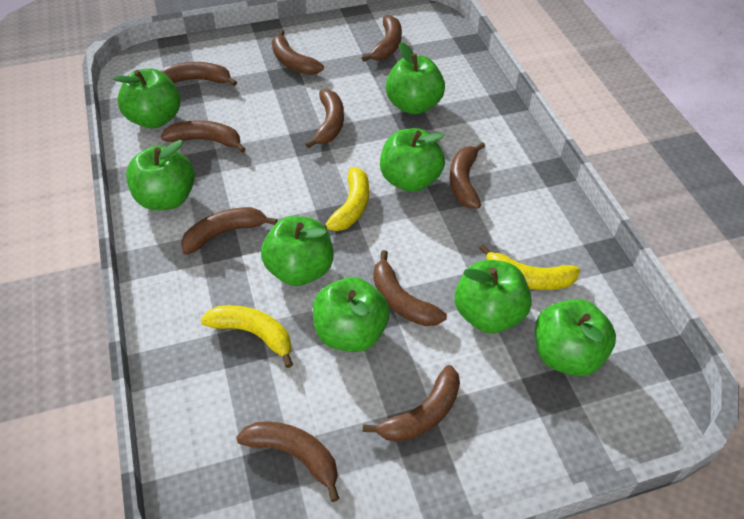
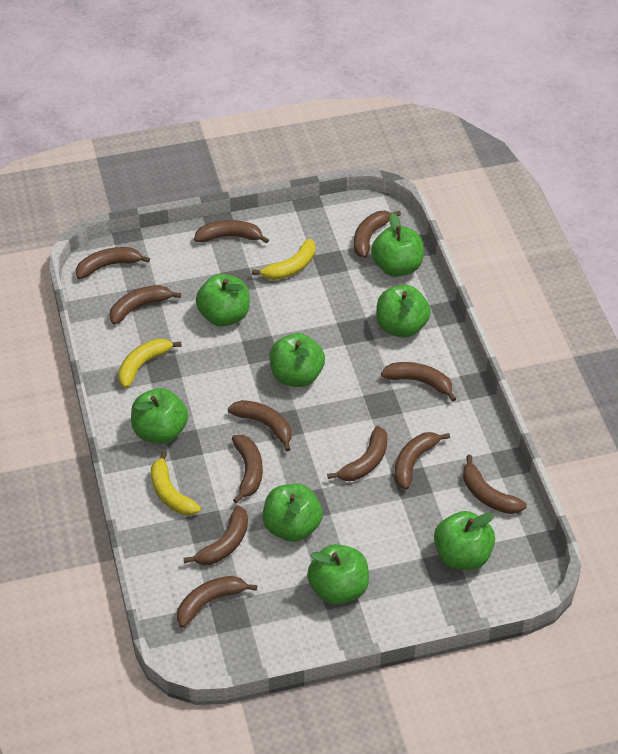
brown banana: 10 -> 12

